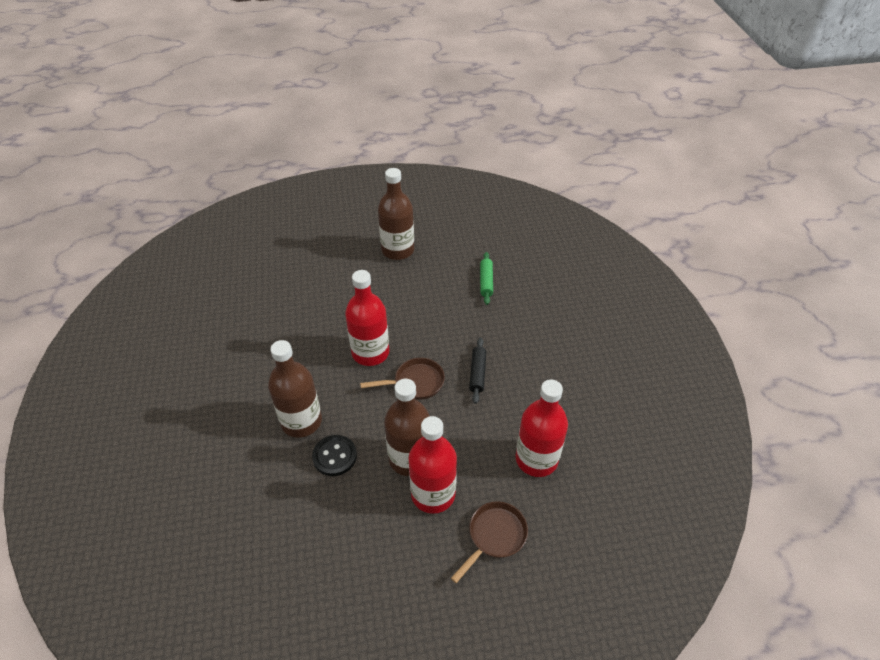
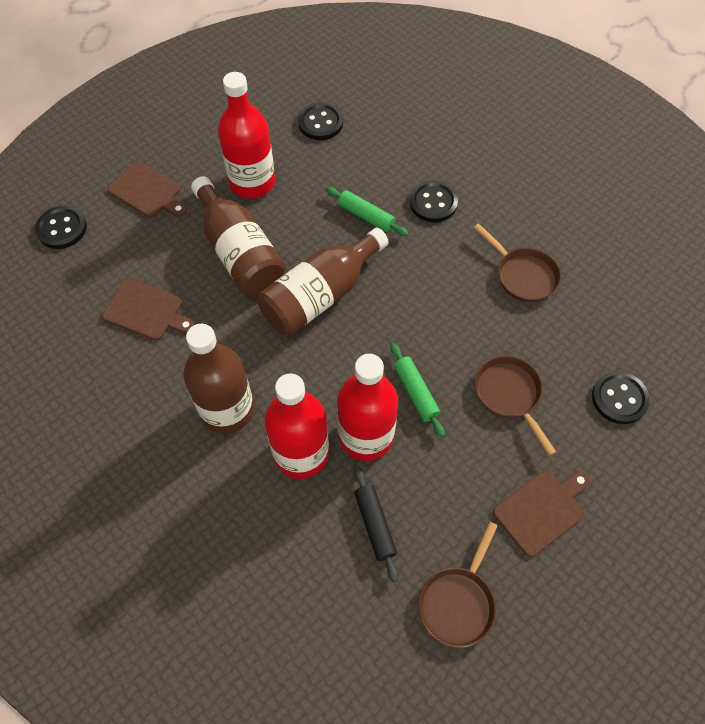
black button: 1 -> 4
brown cutting board: 0 -> 3
brown pan: 2 -> 3
green rolling pin: 1 -> 2

